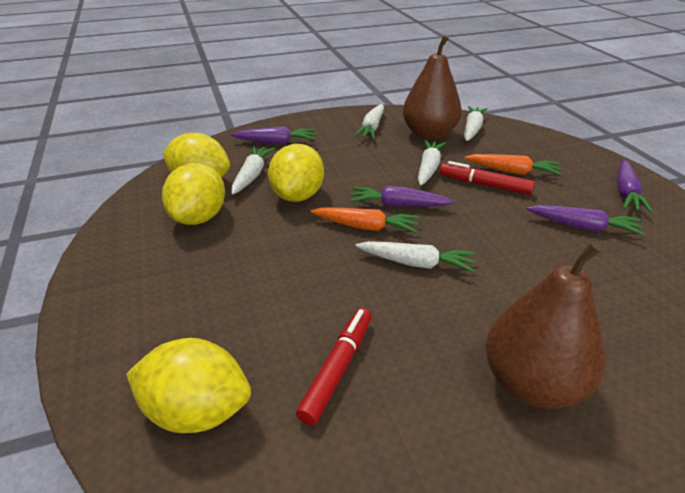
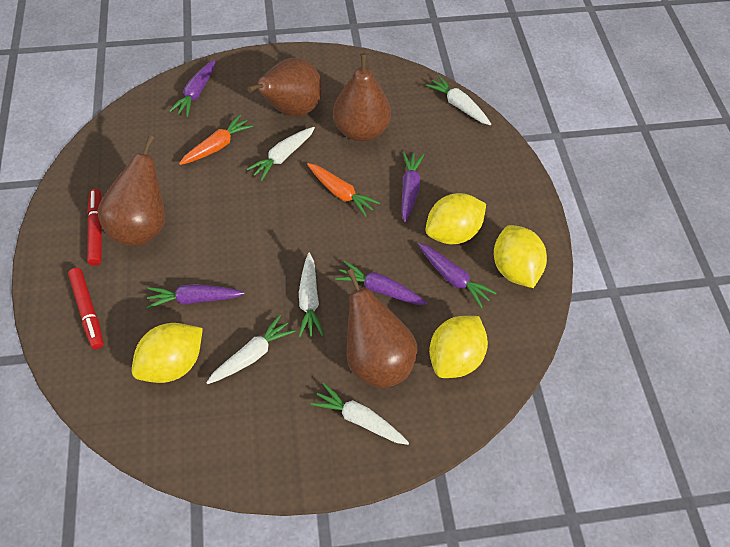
brown pear: 2 -> 4
purple carrot: 4 -> 5

